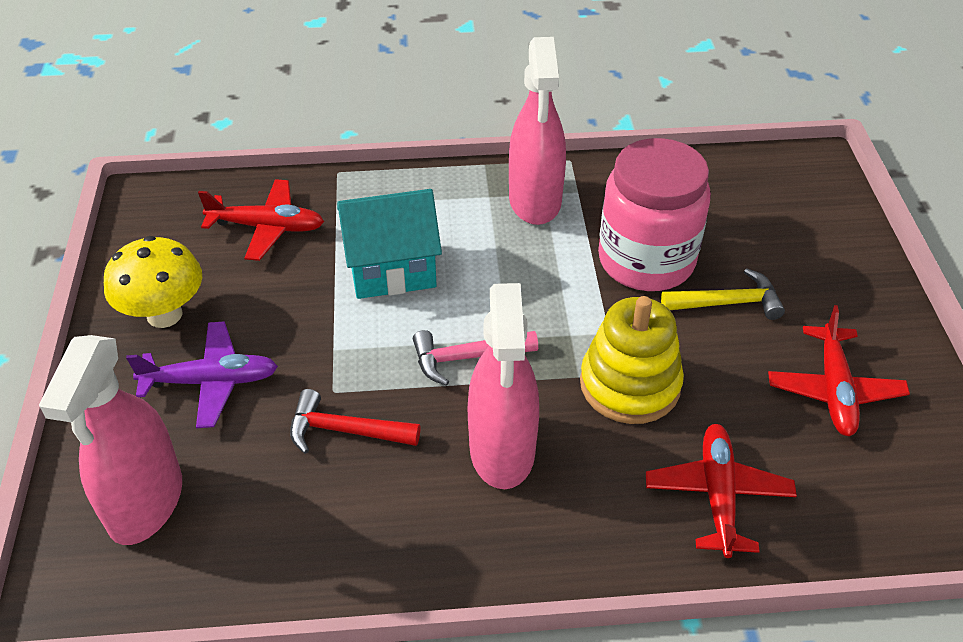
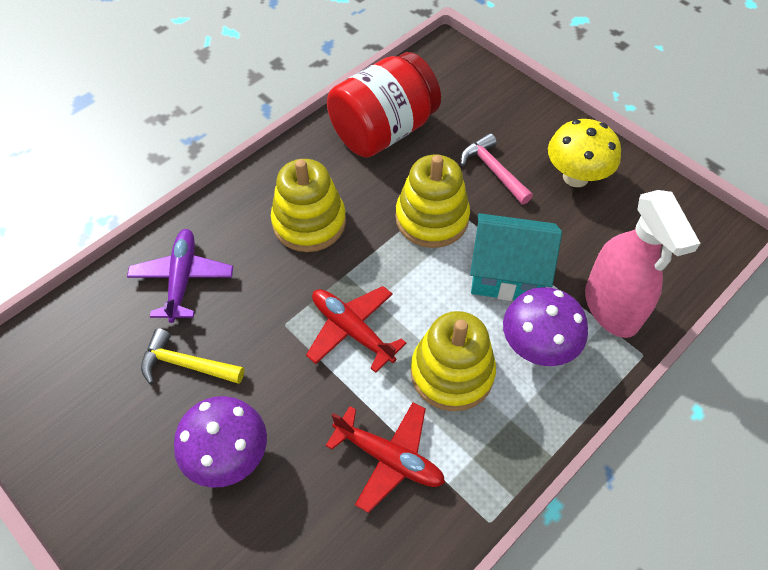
pink jar: 1 -> 0
pink spray bottle: 3 -> 1
purple mushroom: 0 -> 2
red hammer: 1 -> 0
red jar: 0 -> 1
red plane: 3 -> 2
yellow stacking toy: 1 -> 3

